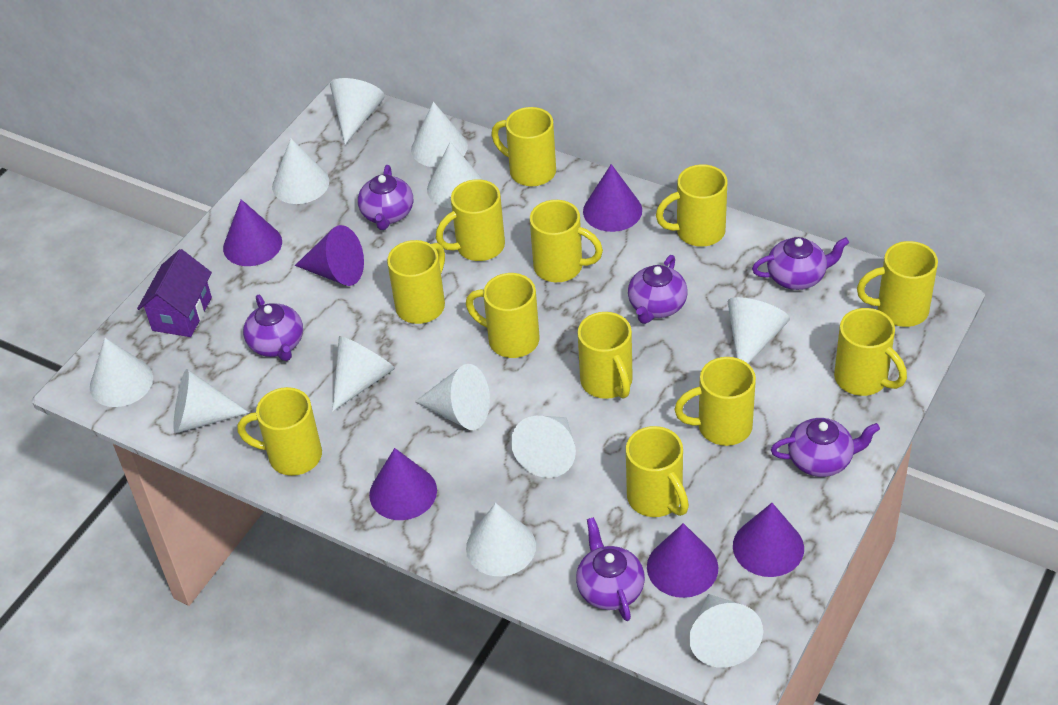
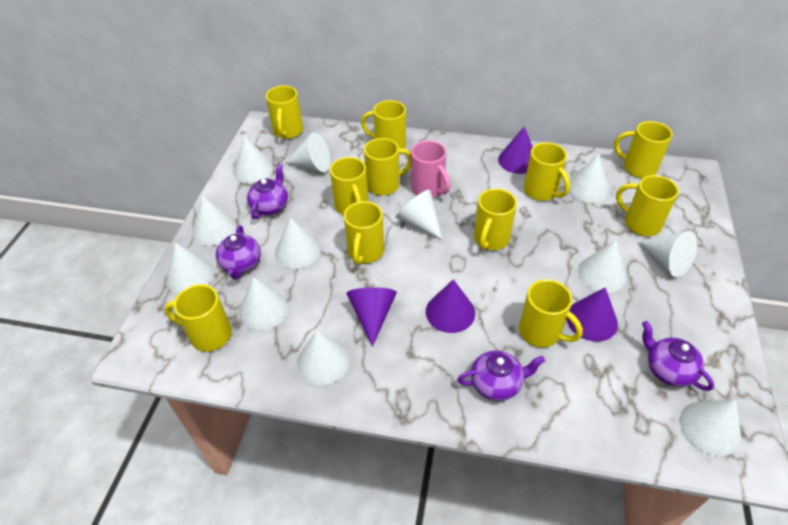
pink mug: 0 -> 1
purple cone: 6 -> 4
purple house: 1 -> 0
purple teapot: 6 -> 4
yellow mug: 12 -> 11

